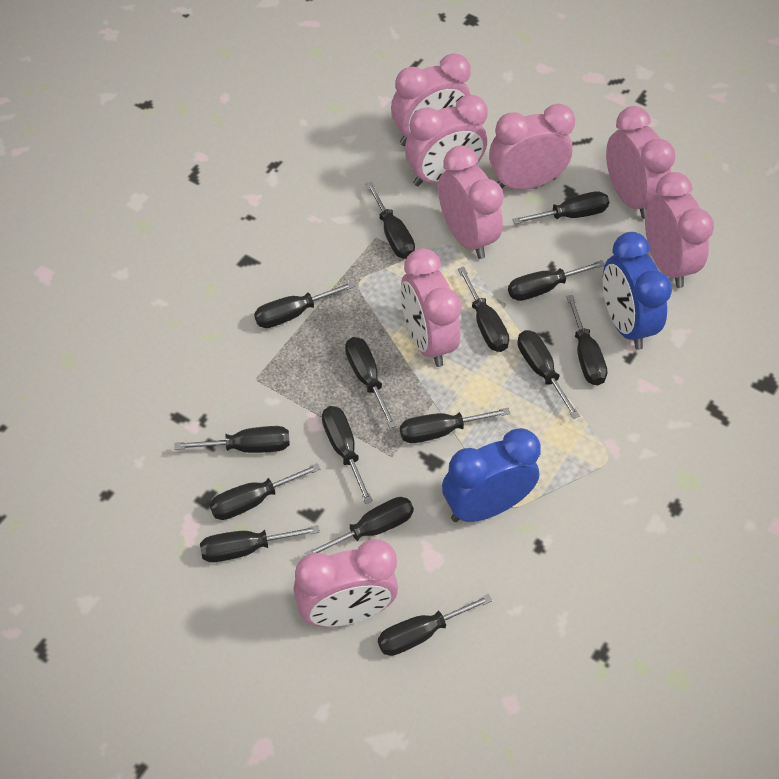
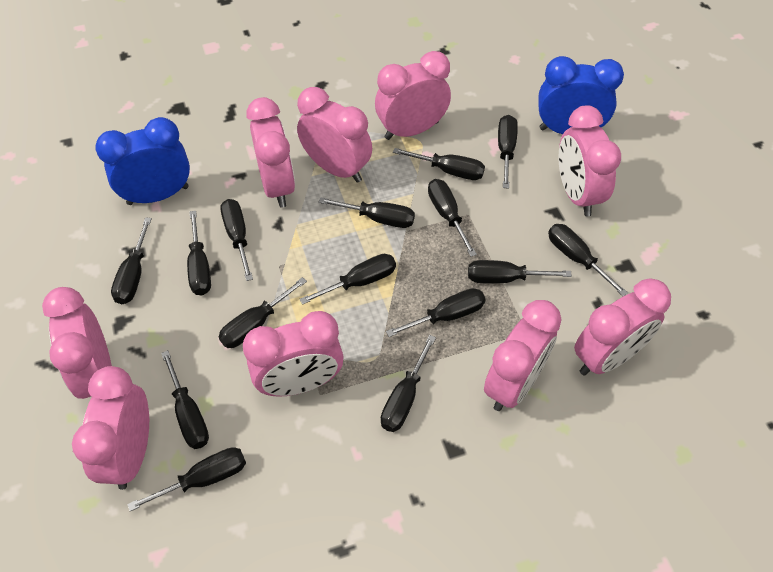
pink clock: 8 -> 9

